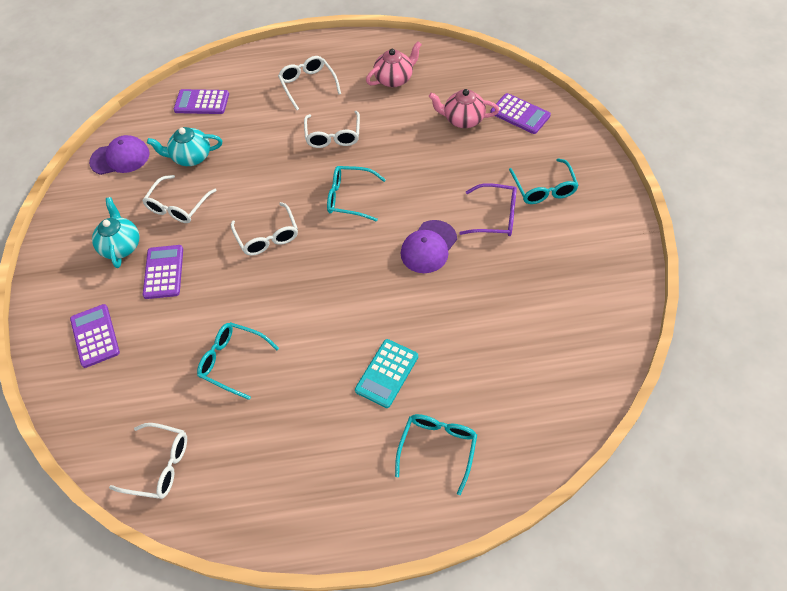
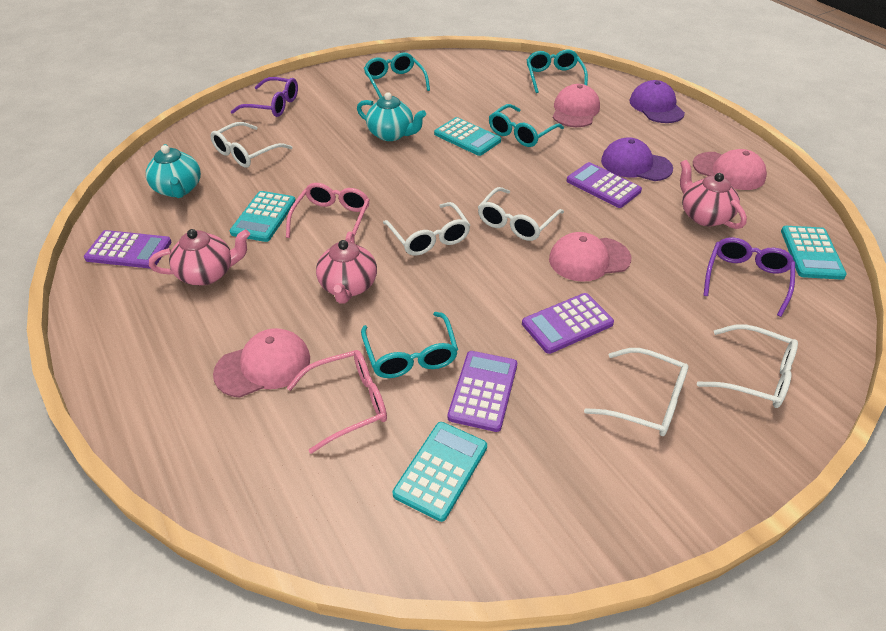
pink cap: 0 -> 4
pink glasses: 0 -> 2
pink teapot: 2 -> 3
purple glasses: 1 -> 2
turquoise calculator: 1 -> 4

